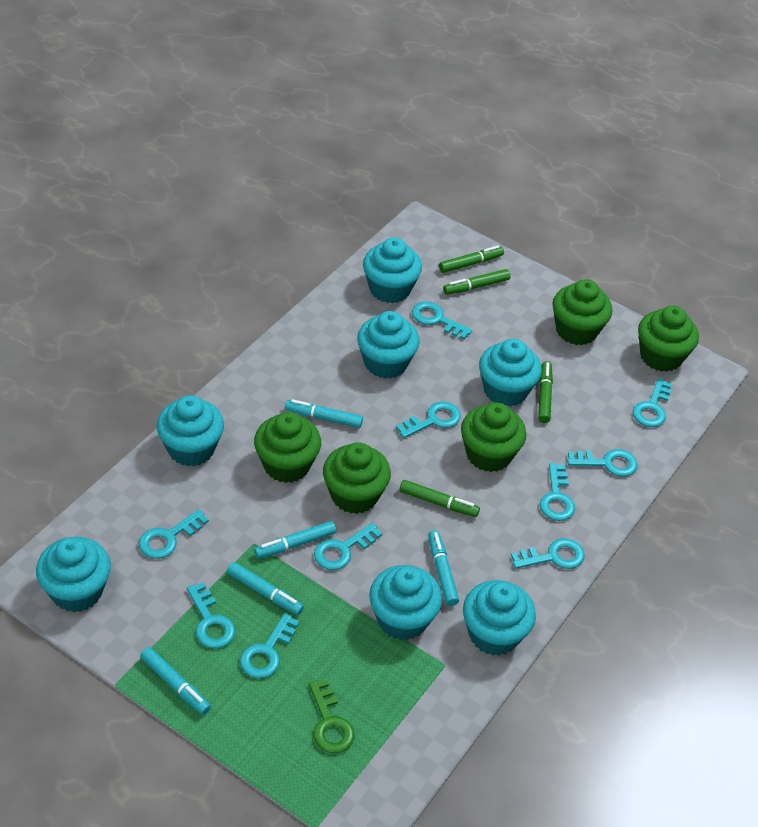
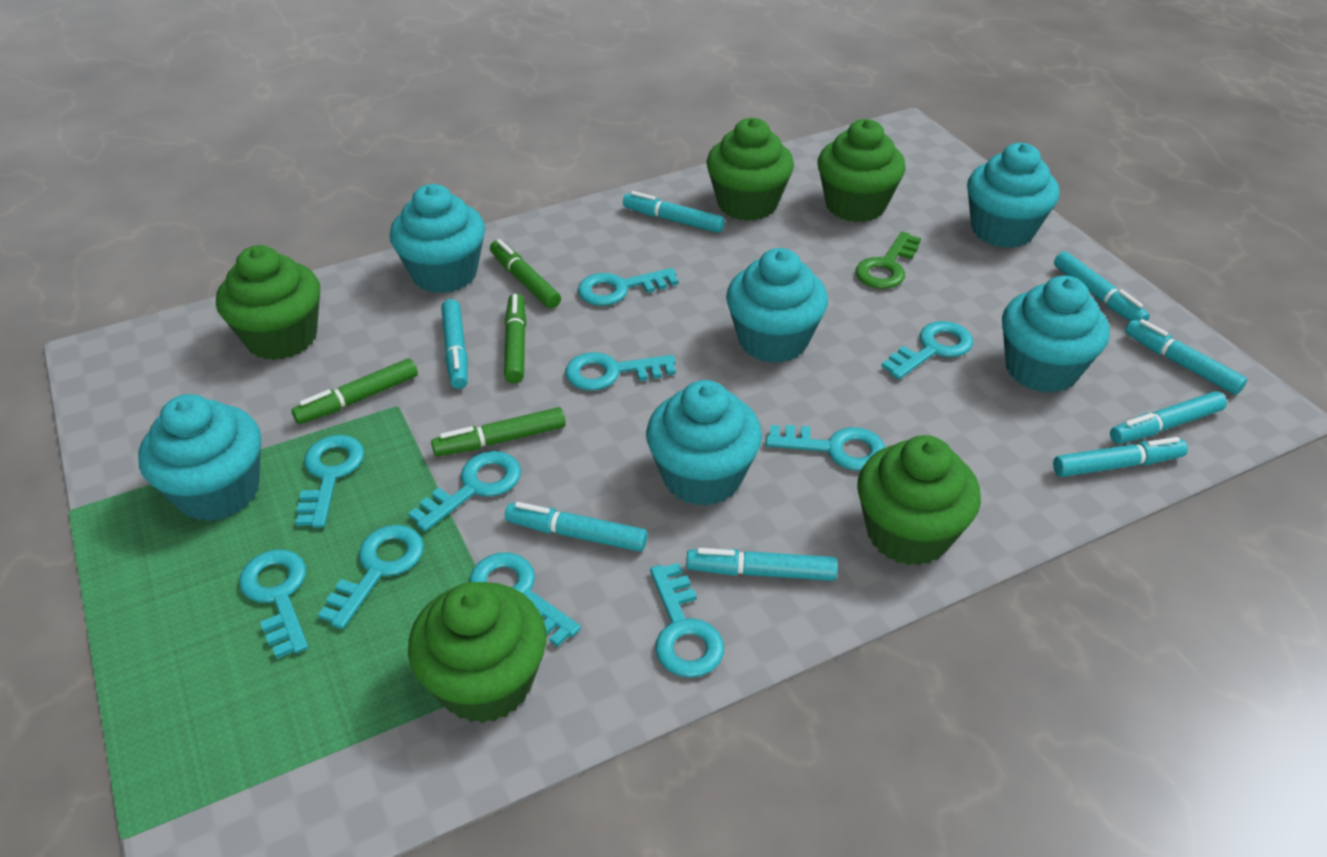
turquoise cupcake: 7 -> 6
turquoise marker: 5 -> 8

